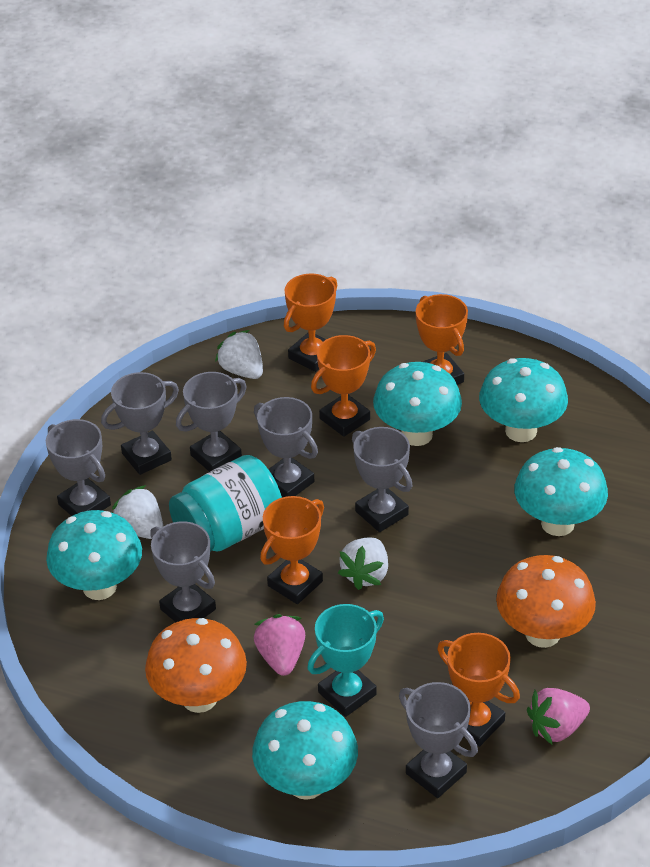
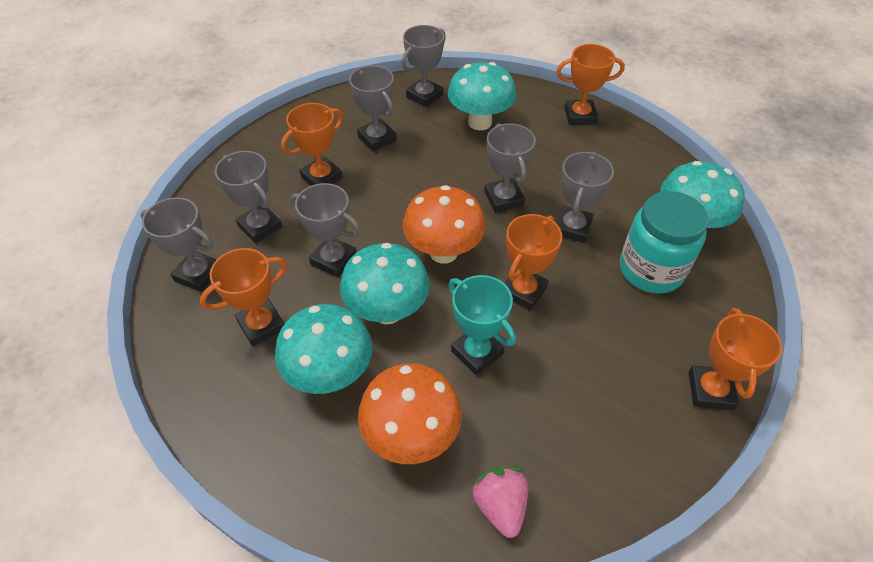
pink strawberry: 2 -> 1
turquoise mushroom: 5 -> 4
white strawberry: 3 -> 0

